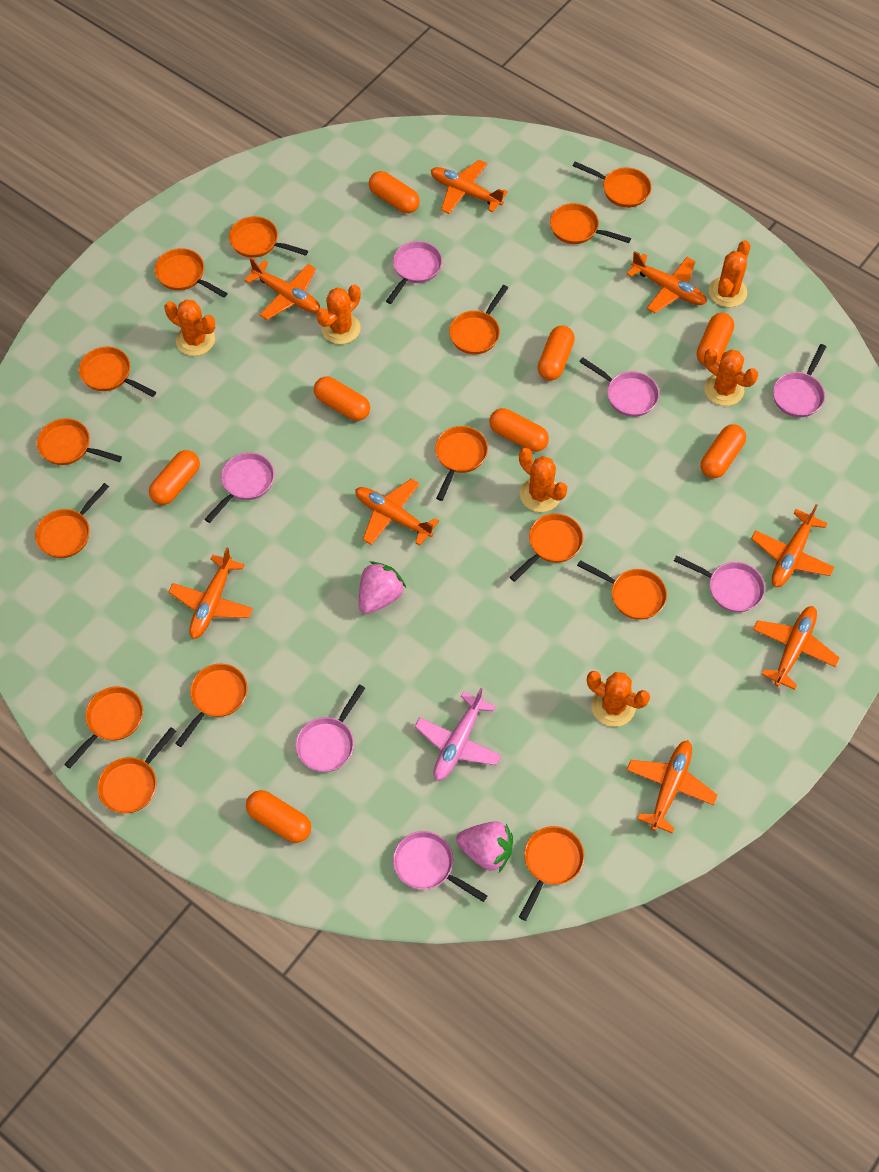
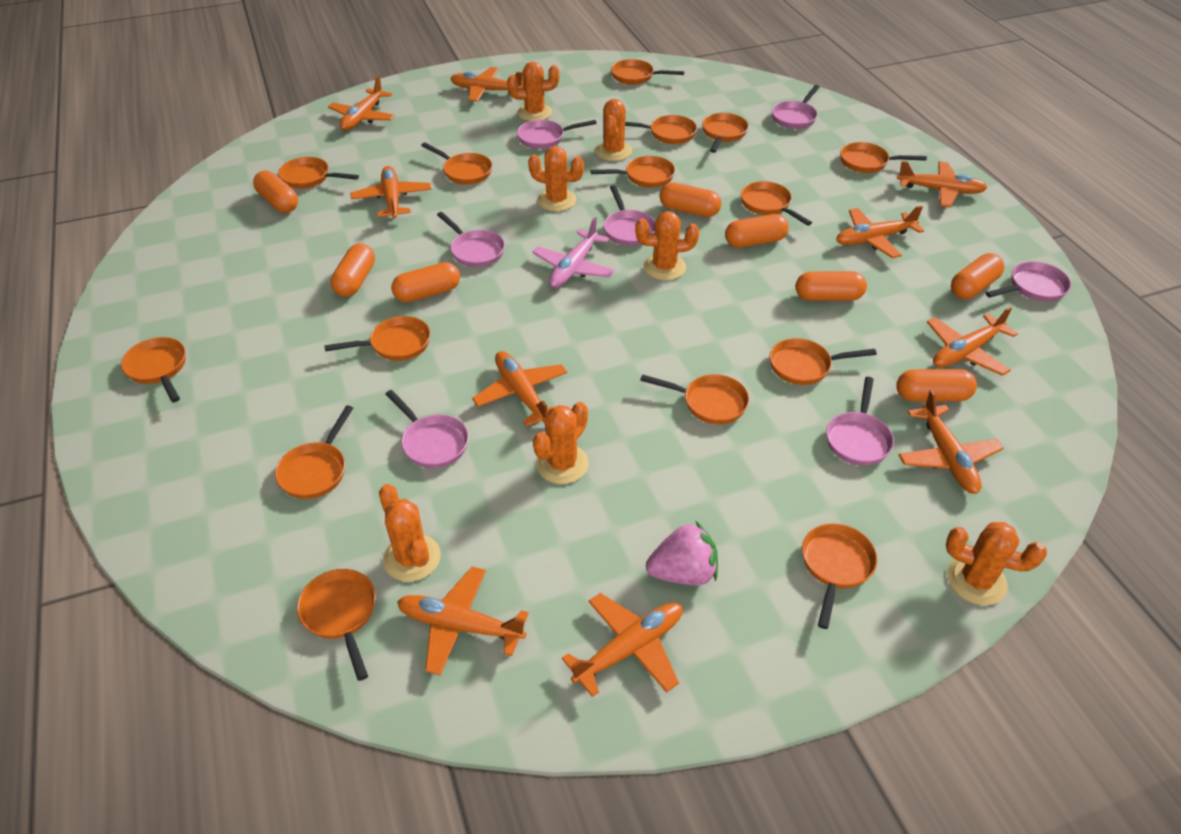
orange cactus: 6 -> 7
orange plane: 8 -> 10
pink strawberry: 2 -> 1

